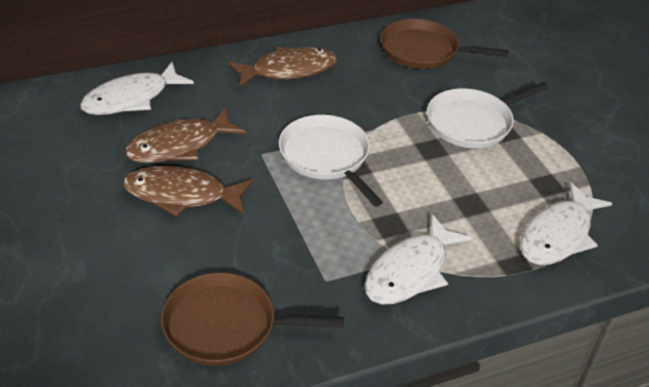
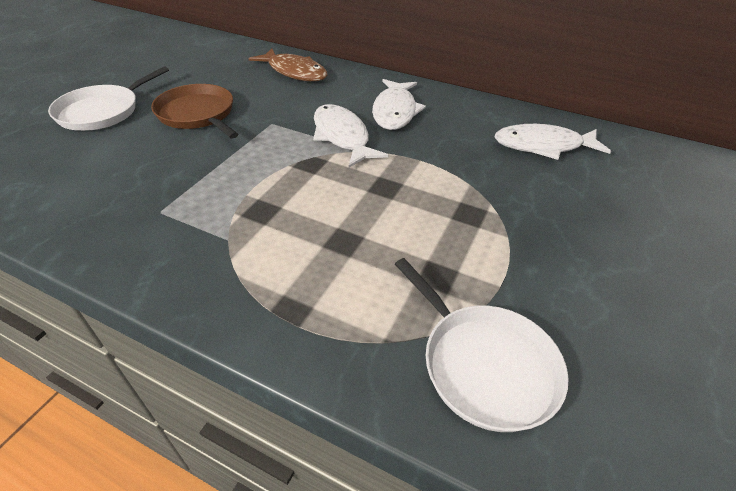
brown fish: 3 -> 1
brown pan: 2 -> 1

